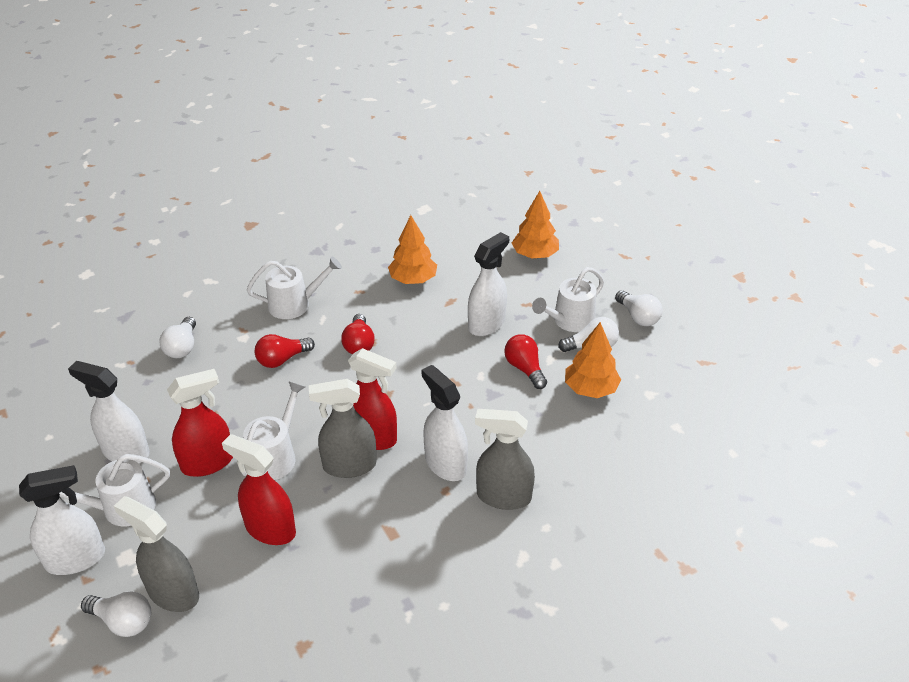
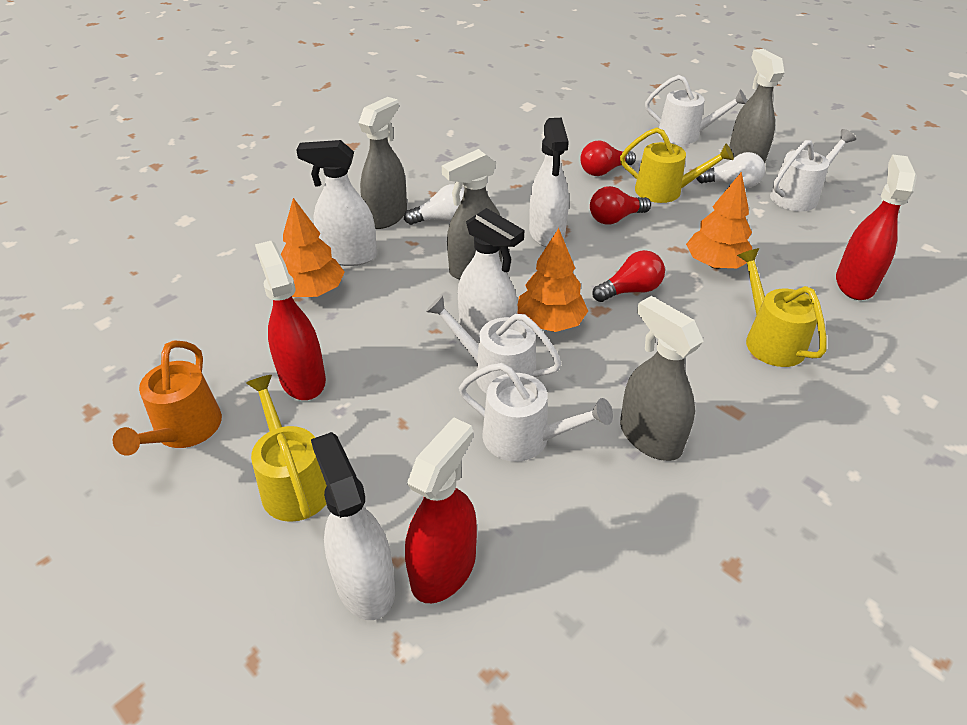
grey spray bottle: 3 -> 4
orange watering can: 0 -> 1
white light bulb: 4 -> 2
yellow watering can: 0 -> 3

